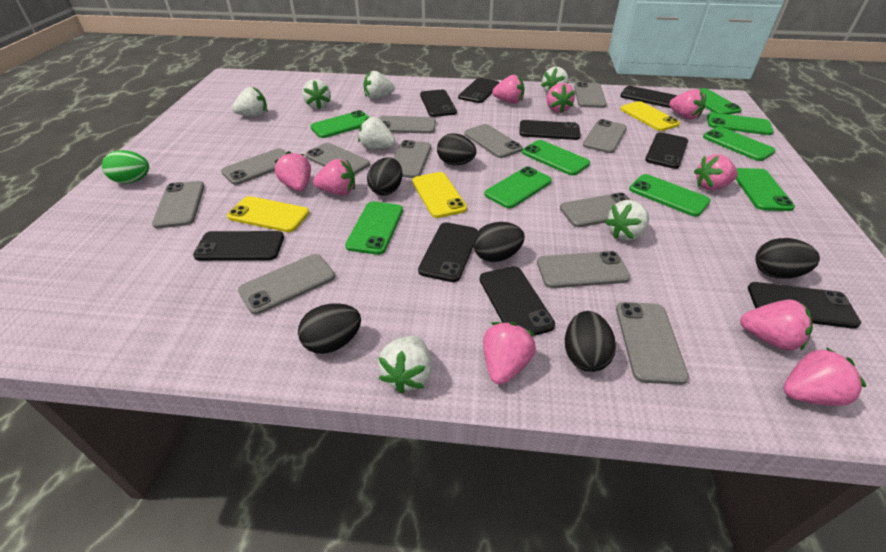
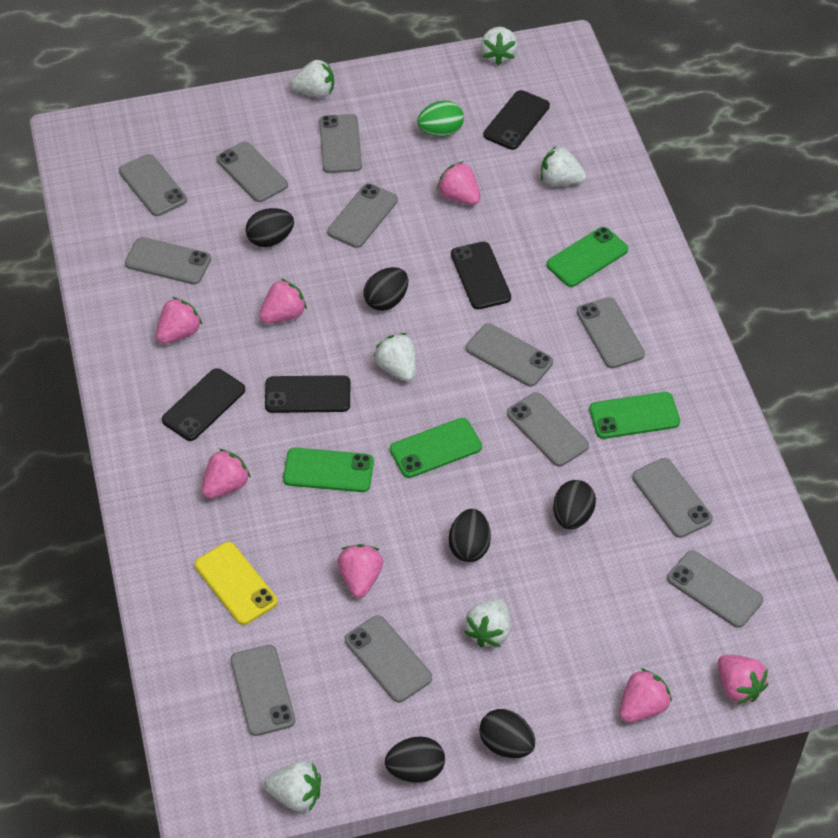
black phone: 9 -> 4
green phone: 9 -> 4
pink strawberry: 9 -> 7
white strawberry: 7 -> 6
yellow phone: 3 -> 1

